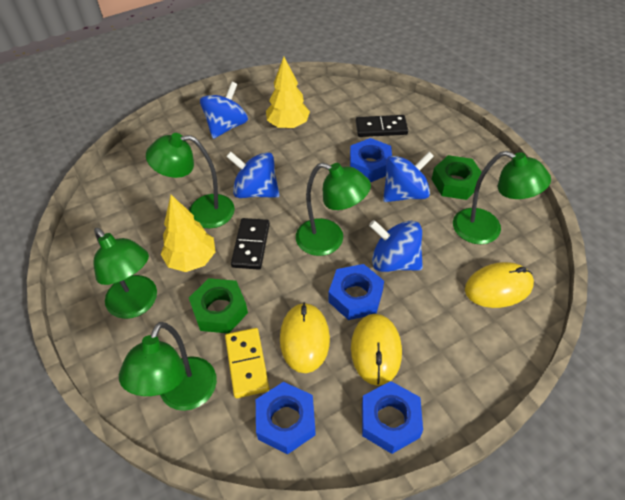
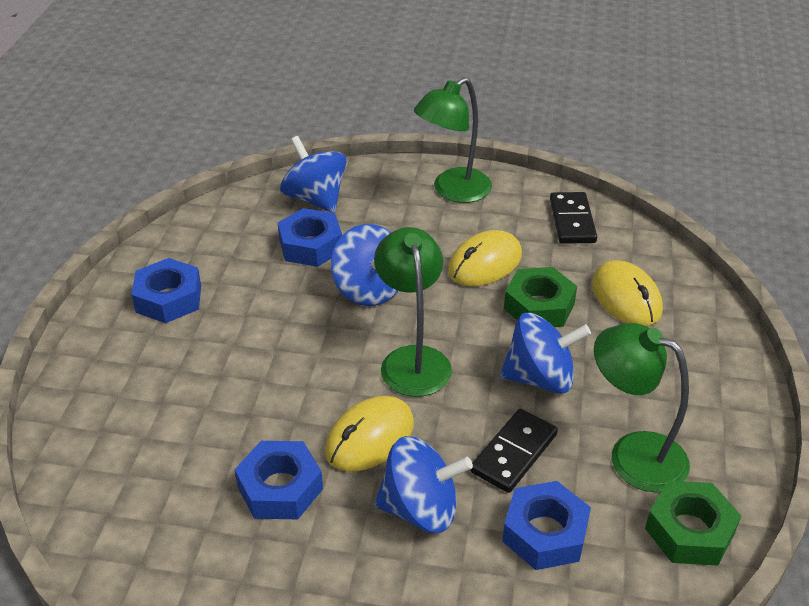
green lamp: 5 -> 3
yellow domino: 1 -> 0
yellow tree: 2 -> 0

